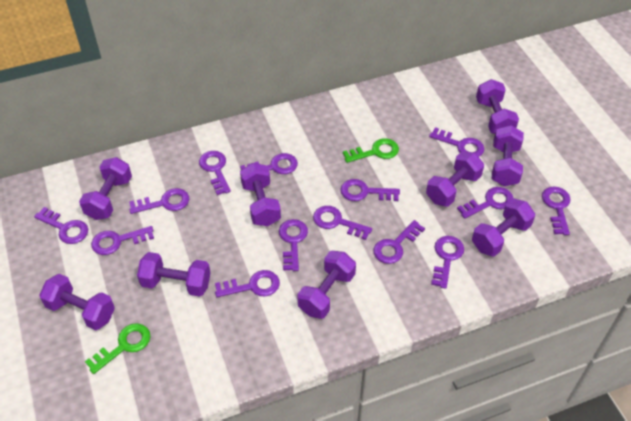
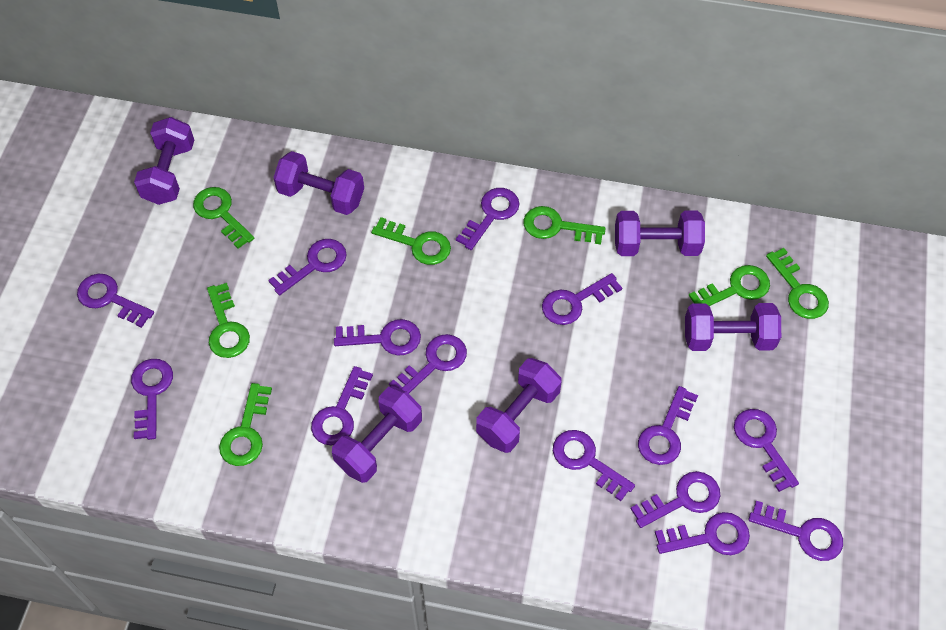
green key: 2 -> 7
purple dumbbell: 9 -> 6

